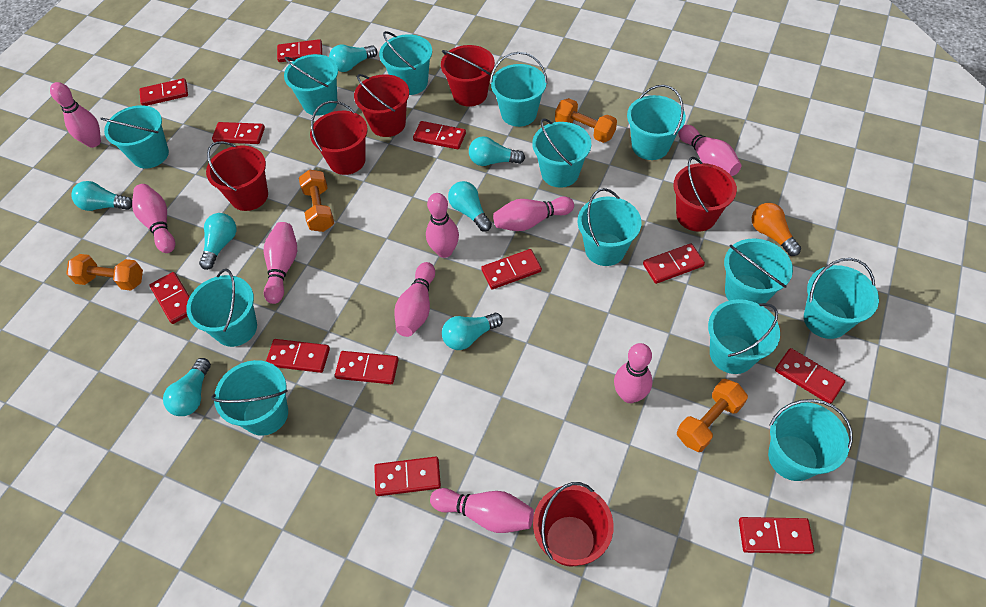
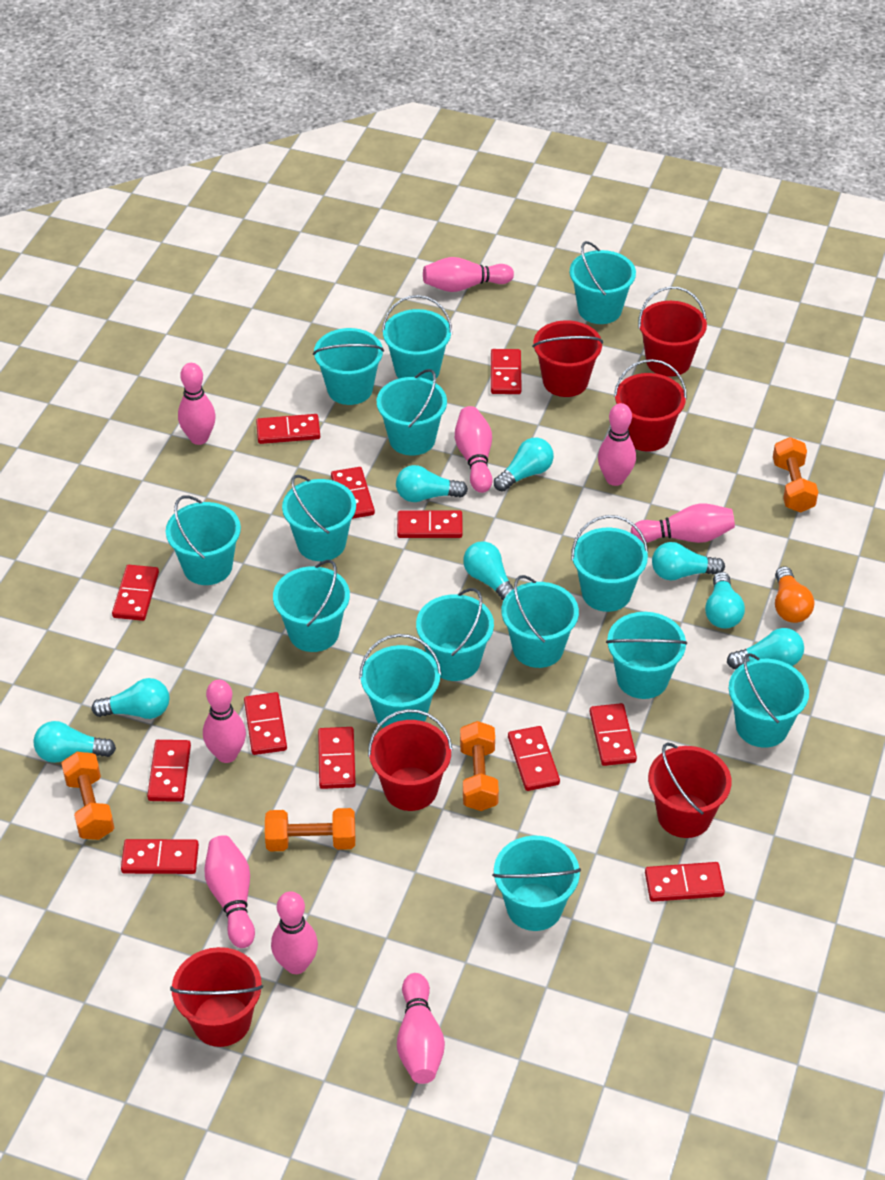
turquoise bucket: 13 -> 14
turquoise light bulb: 7 -> 8

